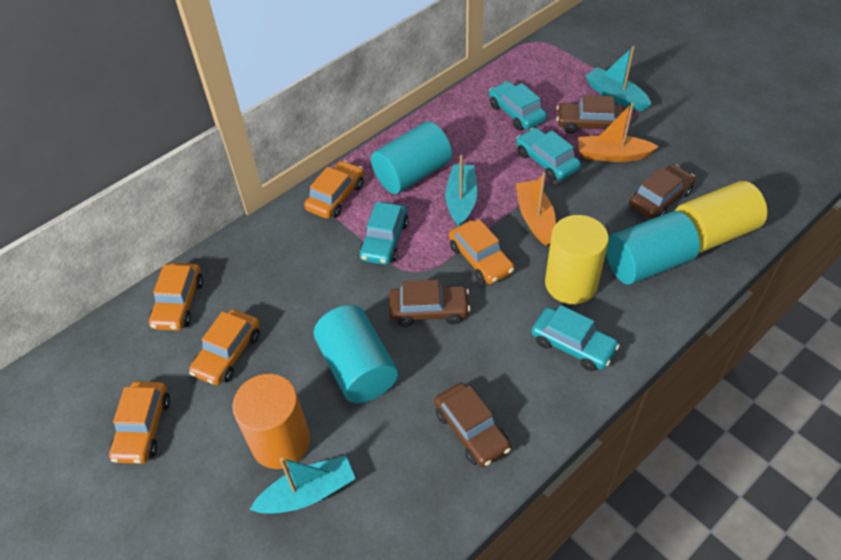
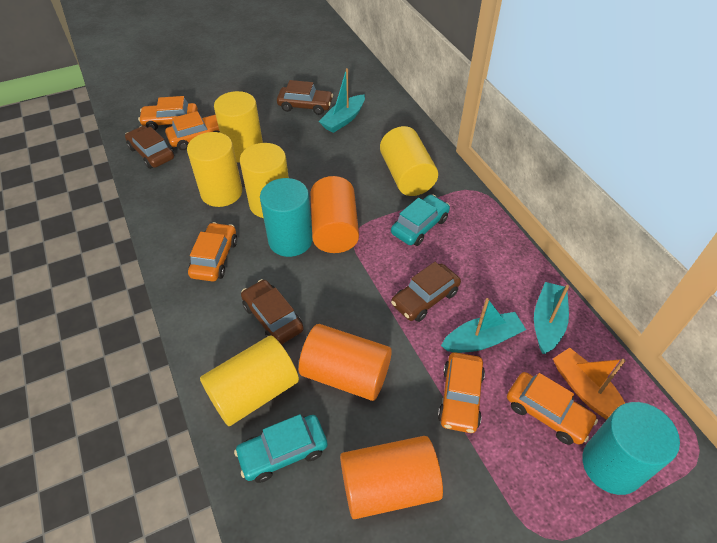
orange boat: 2 -> 1
orange cylinder: 1 -> 3
turquoise car: 4 -> 2
turquoise cylinder: 3 -> 2
yellow cylinder: 2 -> 5

